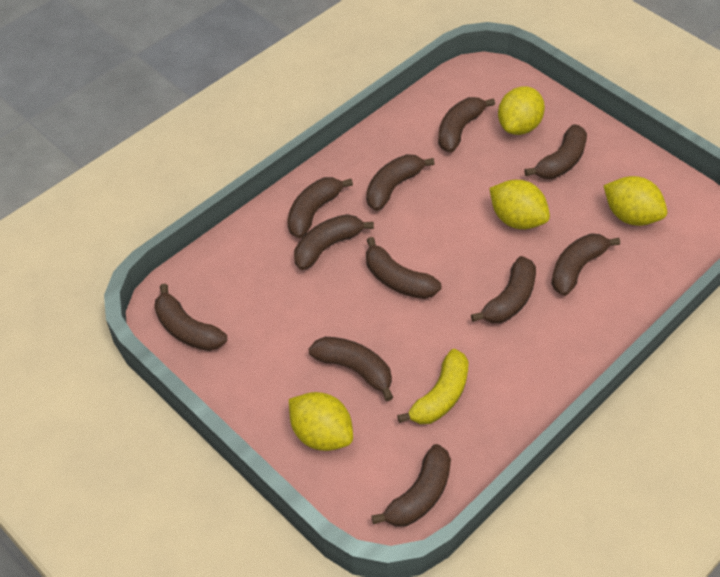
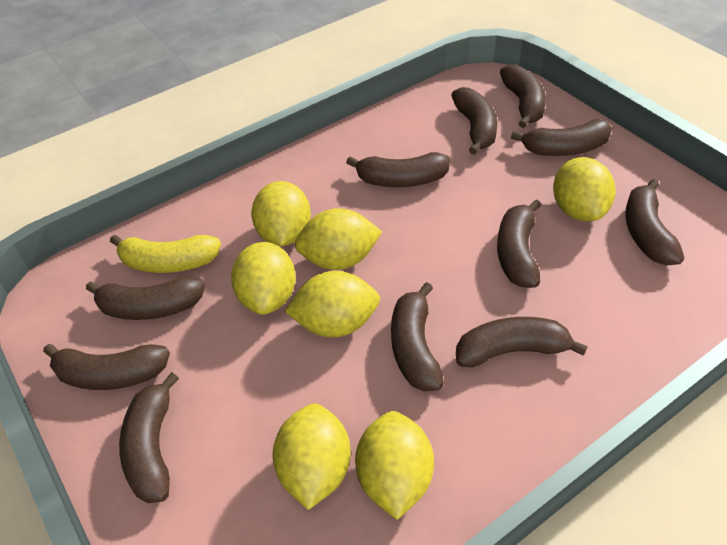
yellow lemon: 4 -> 7

